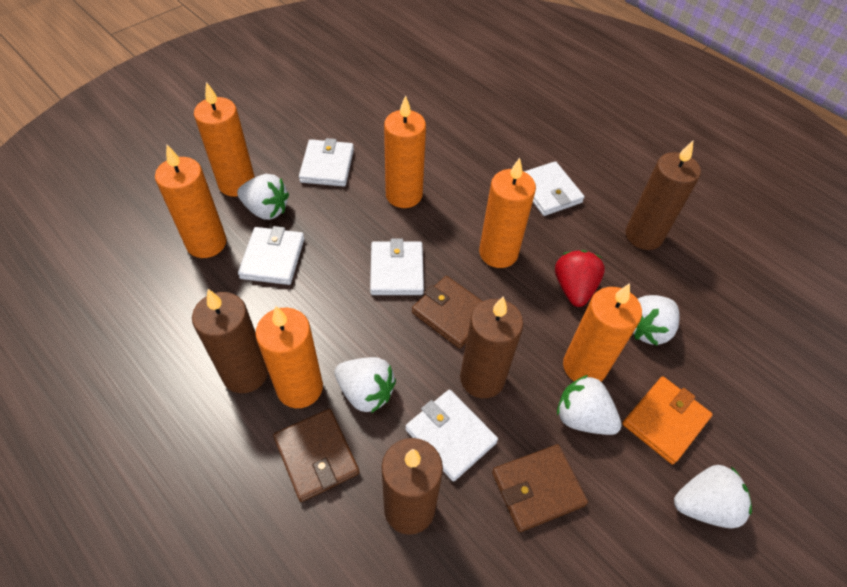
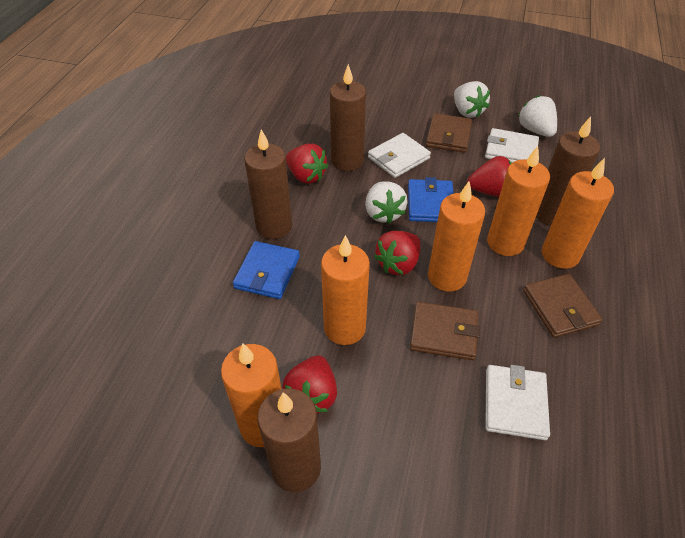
blue wallet: 0 -> 2
orange candle: 6 -> 5
orange wallet: 1 -> 0
red strawberry: 1 -> 4
white strawberry: 5 -> 3
white wallet: 5 -> 3

